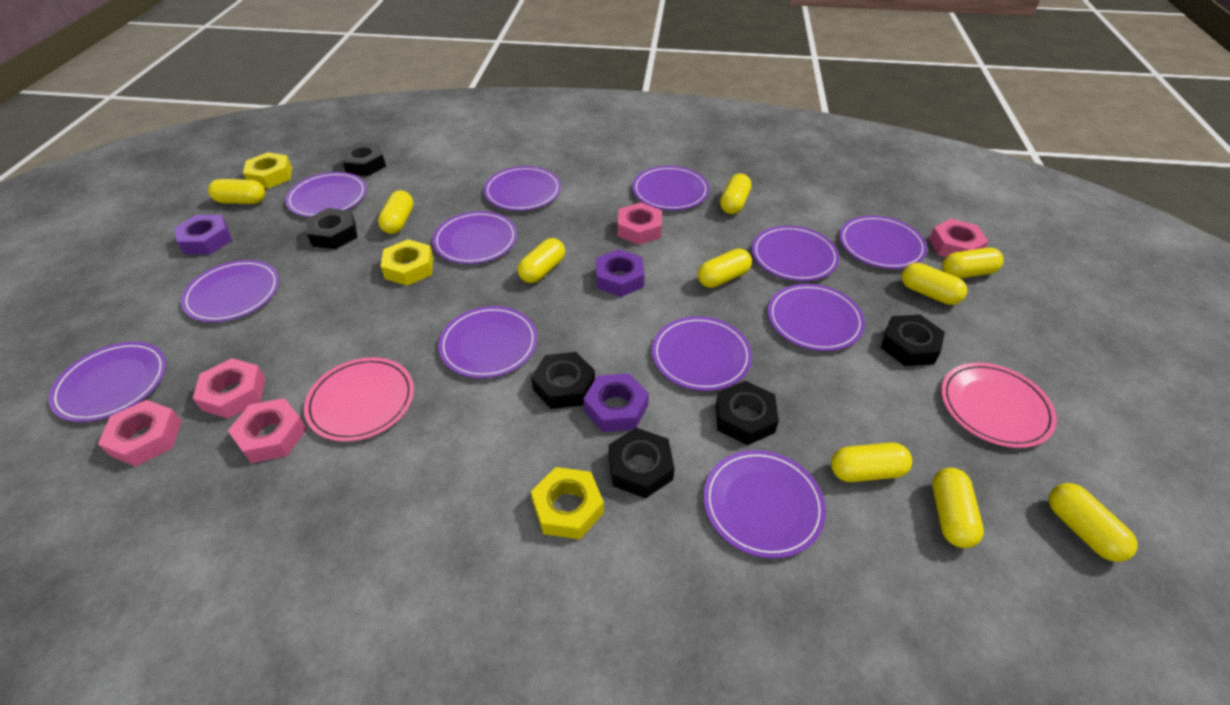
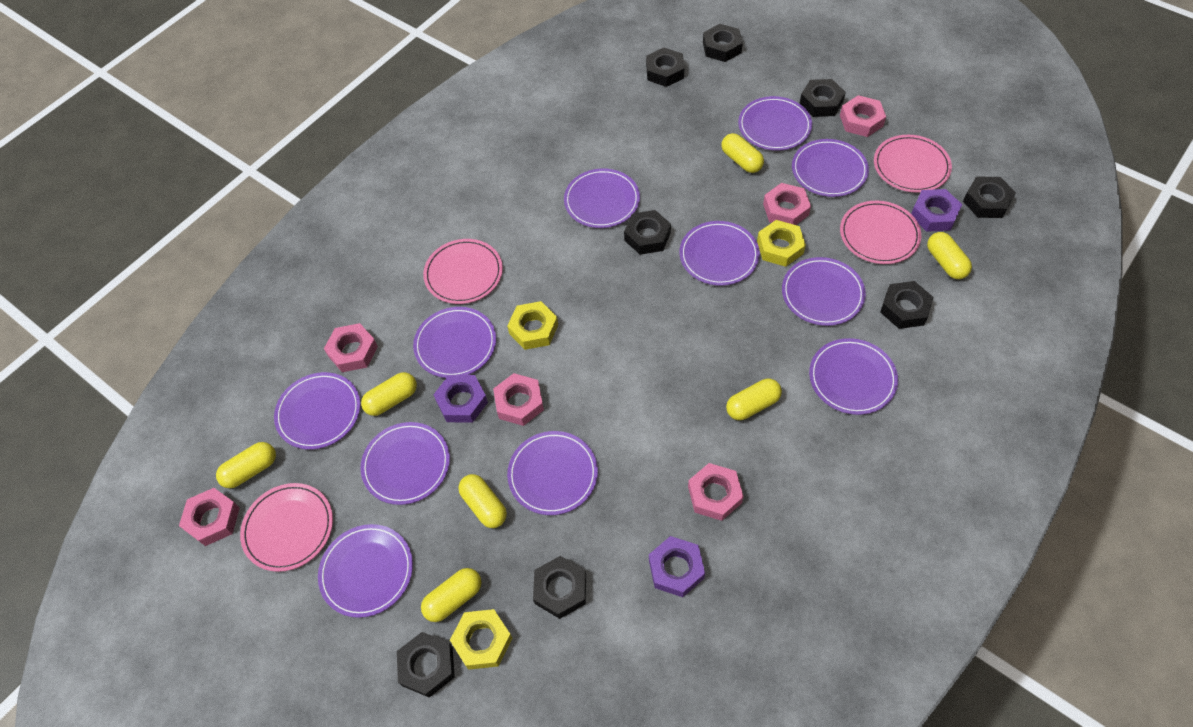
black nut: 6 -> 8
pink nut: 5 -> 6
pink plate: 2 -> 4
purple plate: 12 -> 11
yellow capsule: 10 -> 7

